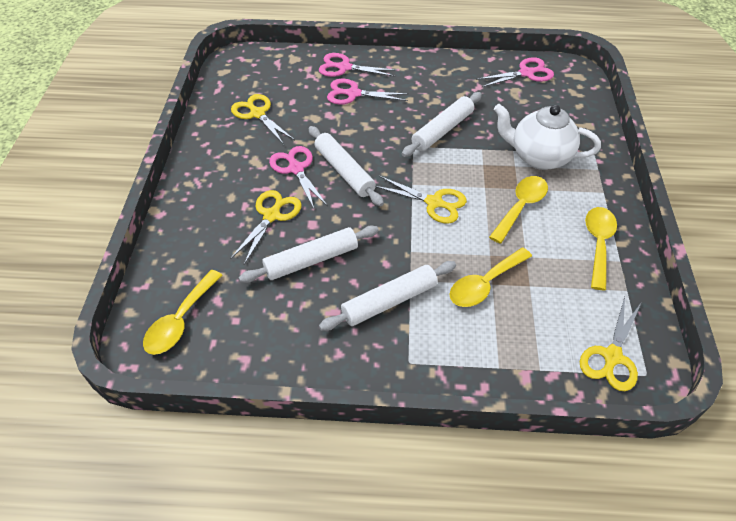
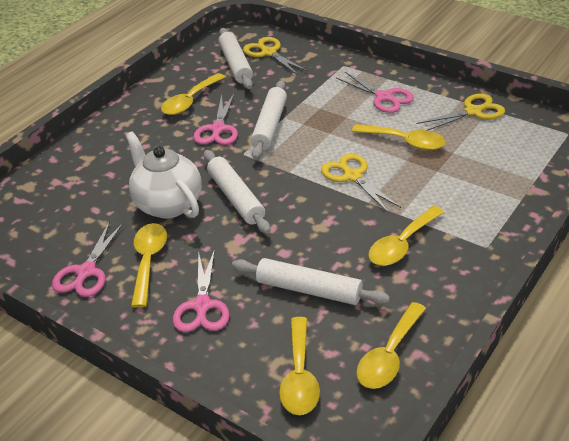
yellow scissors: 4 -> 3
yellow spoon: 4 -> 6

